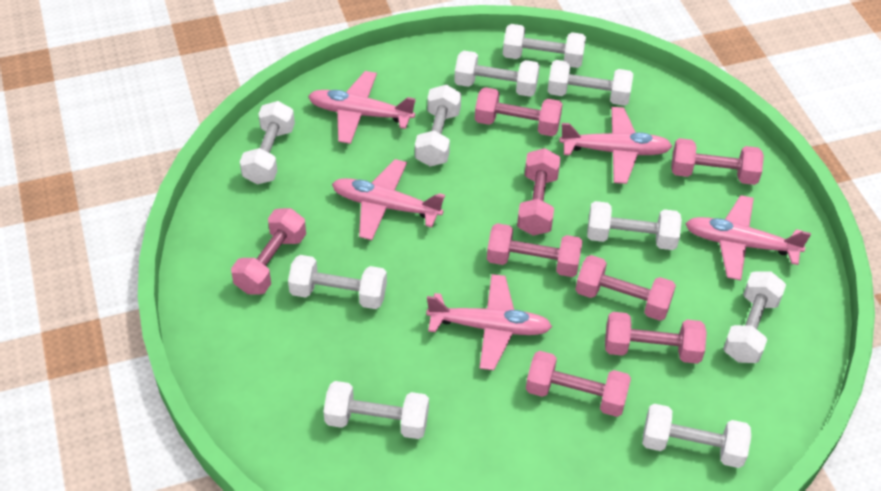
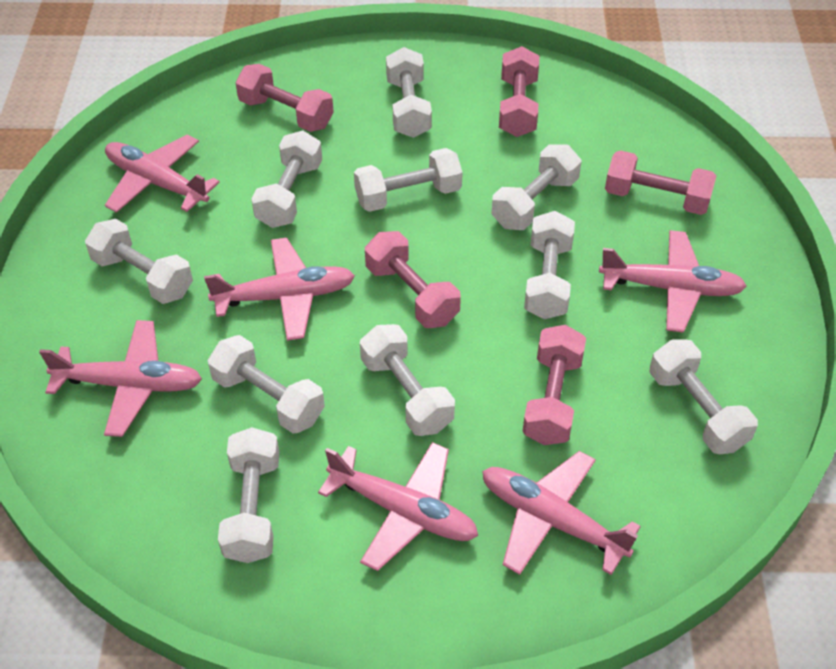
pink dumbbell: 8 -> 5
pink plane: 5 -> 6

